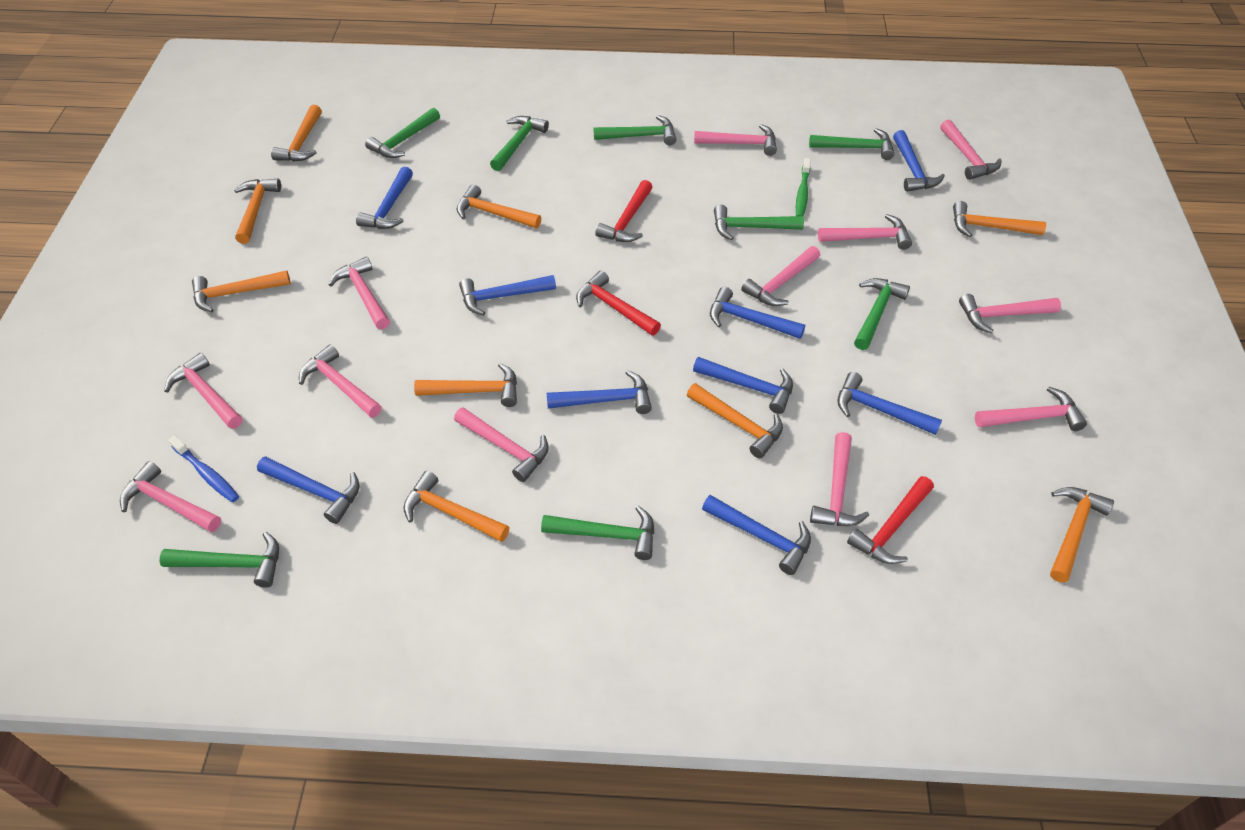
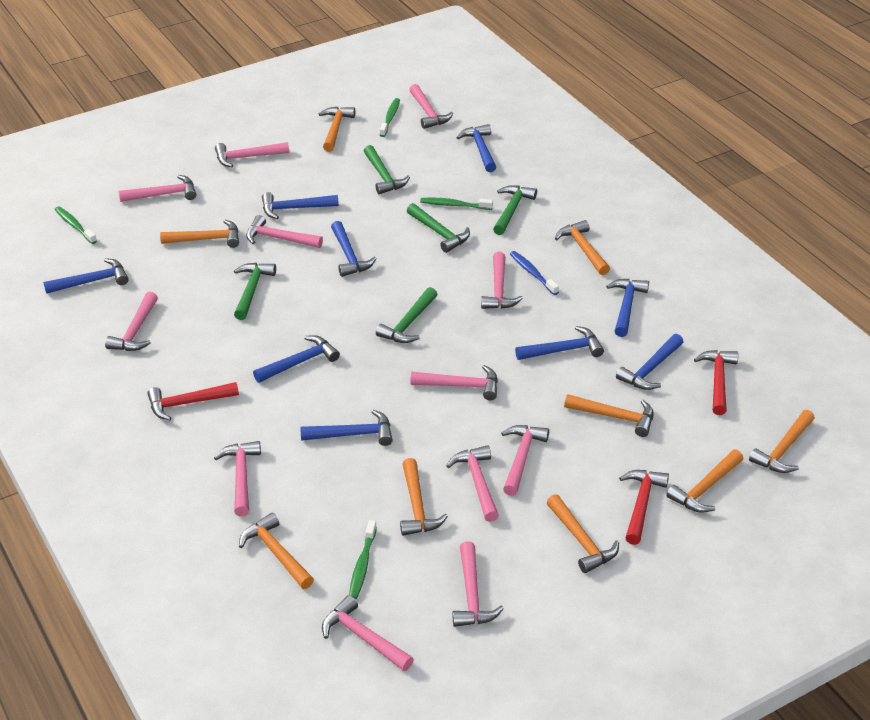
green hammer: 8 -> 5
green toothbrush: 1 -> 4

